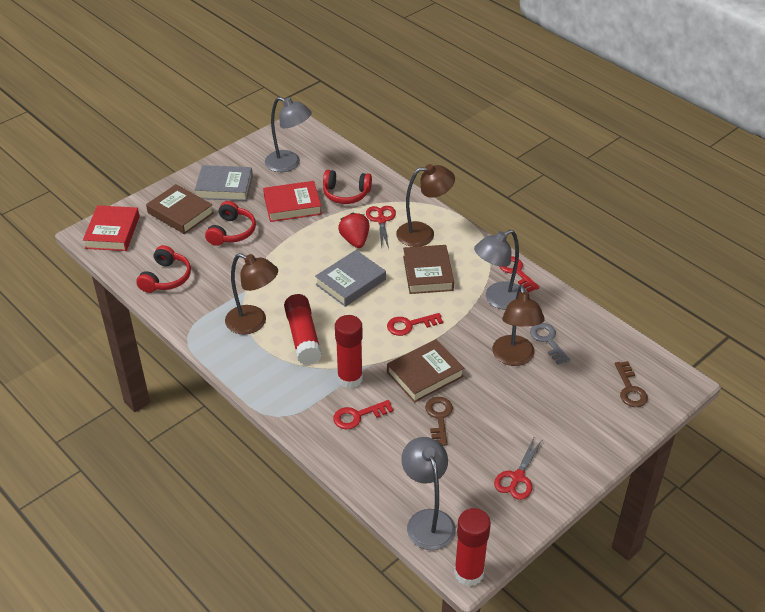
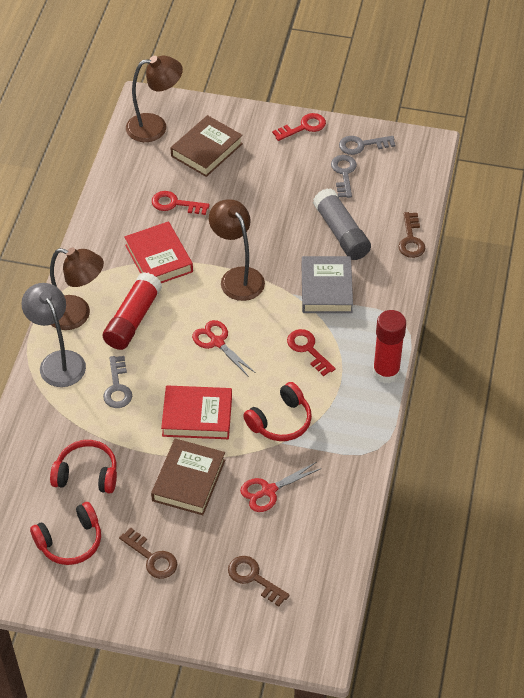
brown book: 3 -> 2
brown key: 2 -> 3
grey book: 2 -> 1
grey glue stick: 0 -> 1
grey key: 1 -> 3
grey lamp: 3 -> 1
red glue stick: 3 -> 2
red strawberry: 1 -> 0

